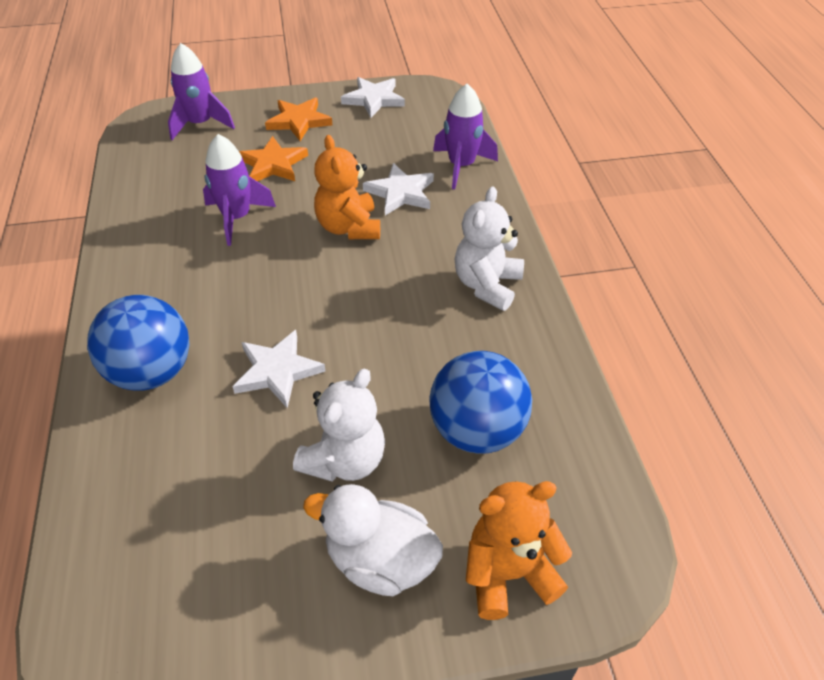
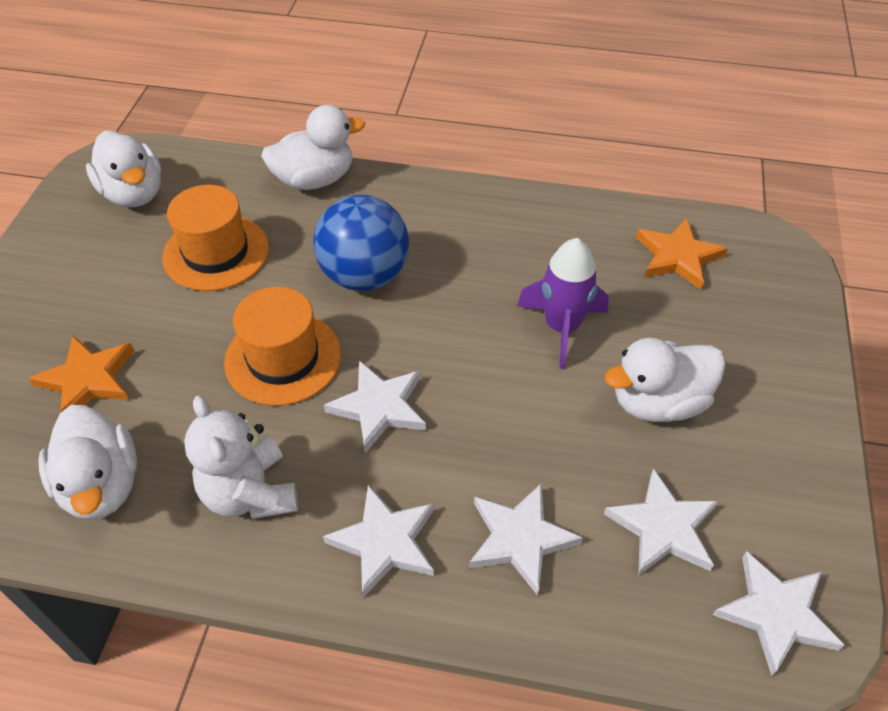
blue ball: 2 -> 1
orange hat: 0 -> 2
orange teddy bear: 2 -> 0
purple rocket: 3 -> 1
white duck: 1 -> 4
white star: 3 -> 5
white teddy bear: 2 -> 1

